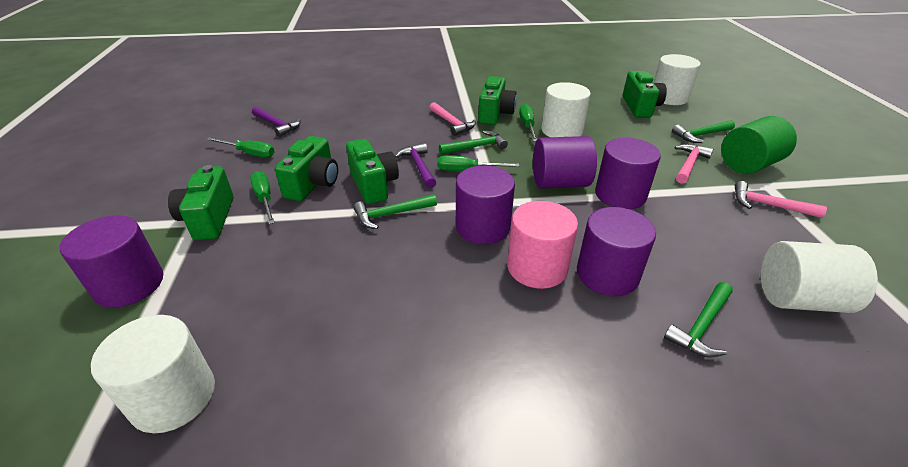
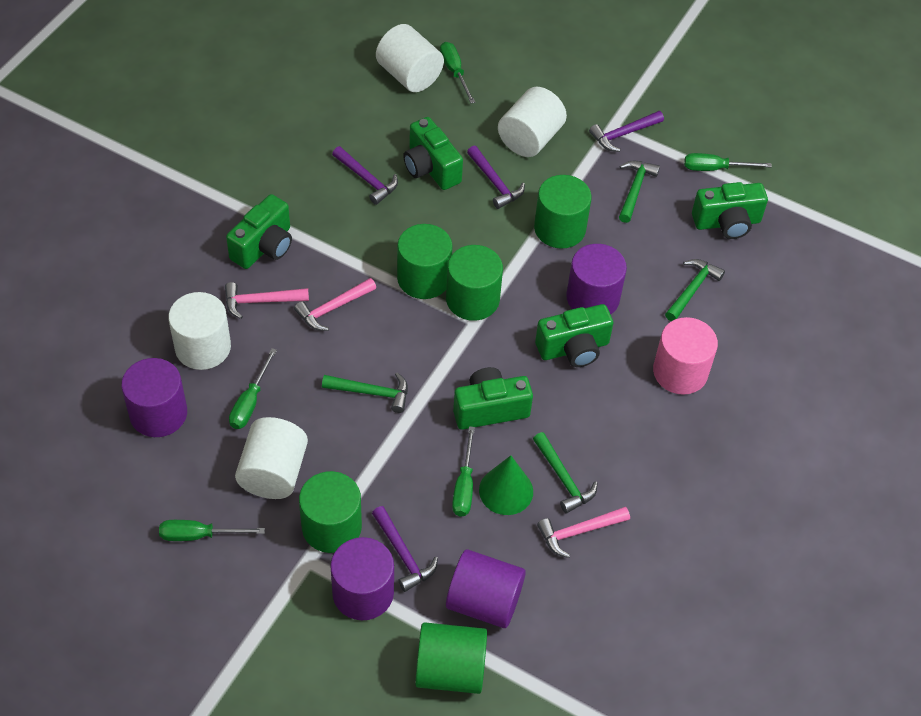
green cone: 0 -> 1
green cylinder: 1 -> 5
green screwdriver: 4 -> 5
purple cylinder: 5 -> 4
purple hammer: 2 -> 4

